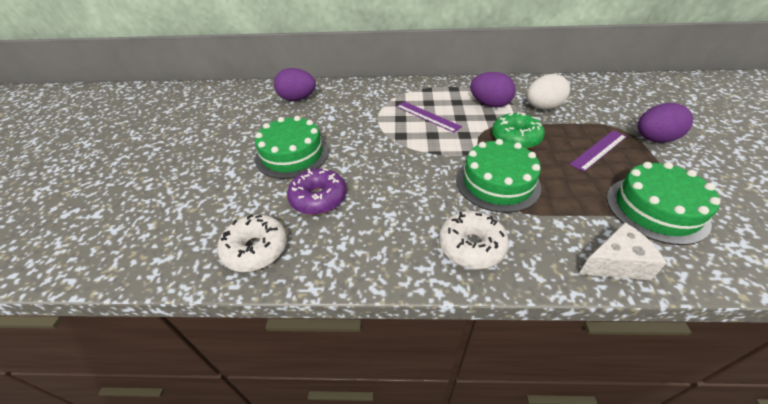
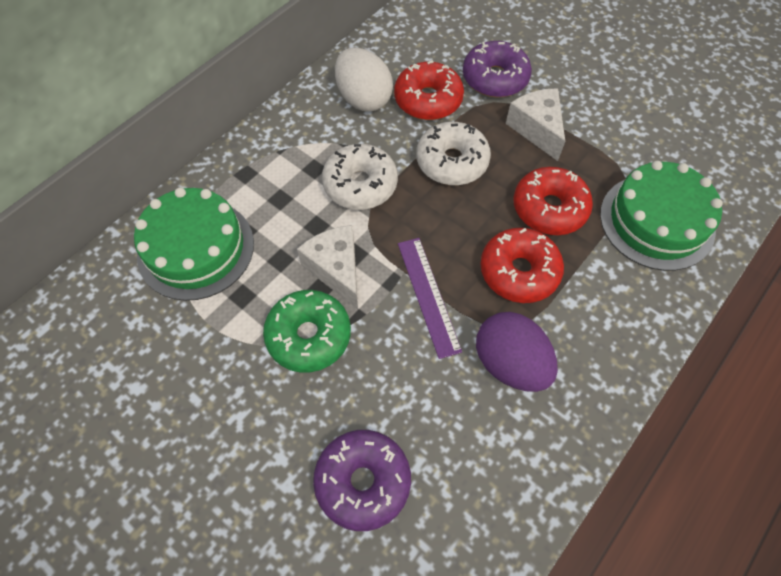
green cake: 3 -> 2
purple donut: 1 -> 2
purple egg: 3 -> 1
purple ruler: 2 -> 1
red donut: 0 -> 3
white cheese: 1 -> 2

